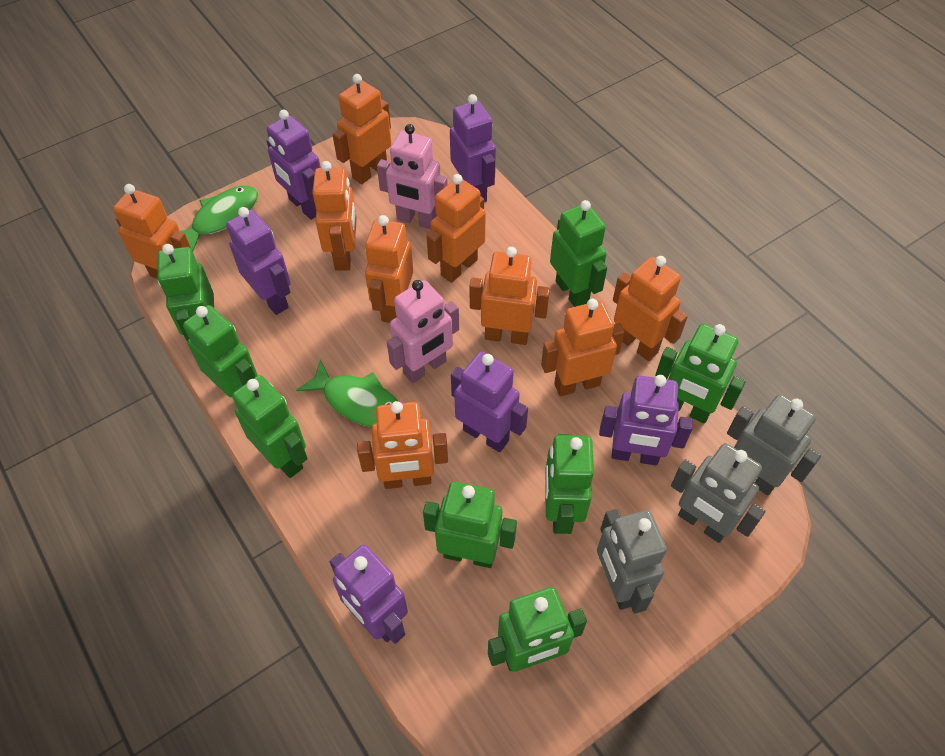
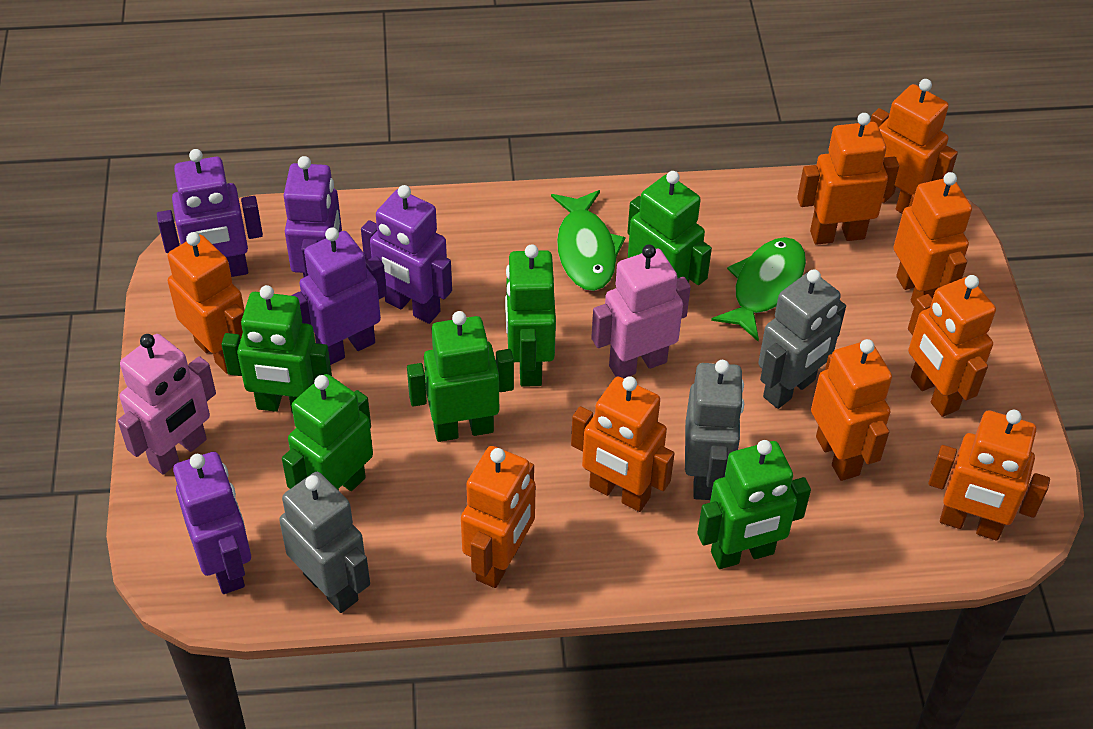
green robot: 8 -> 6
purple robot: 6 -> 5

